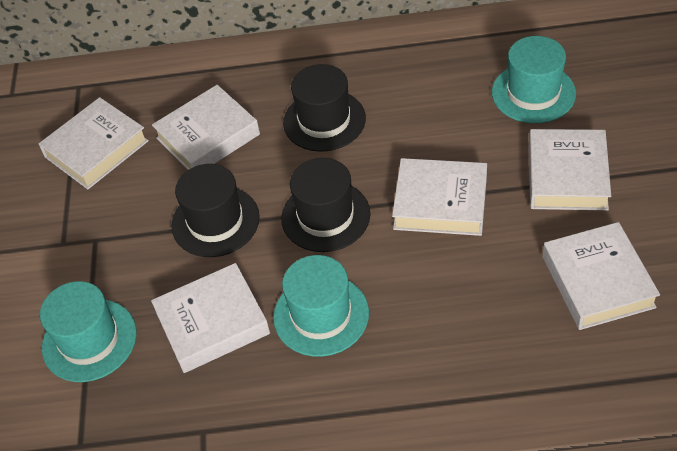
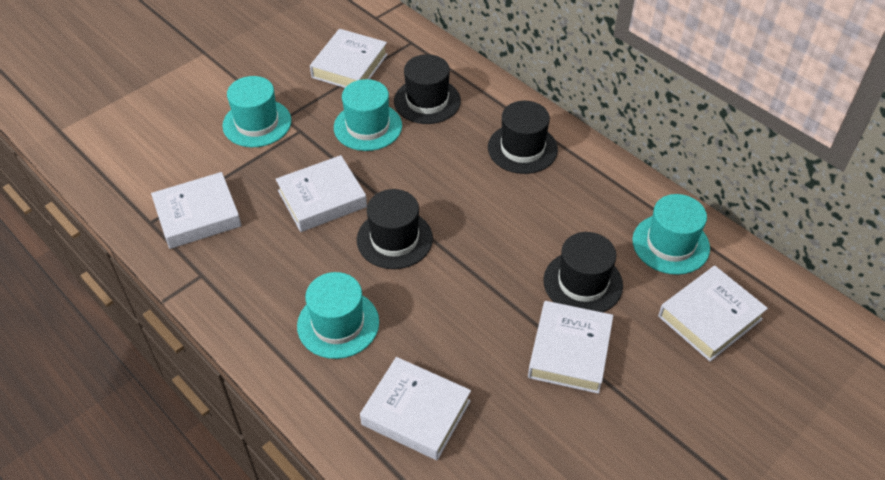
black hat: 3 -> 4
turquoise hat: 3 -> 4

